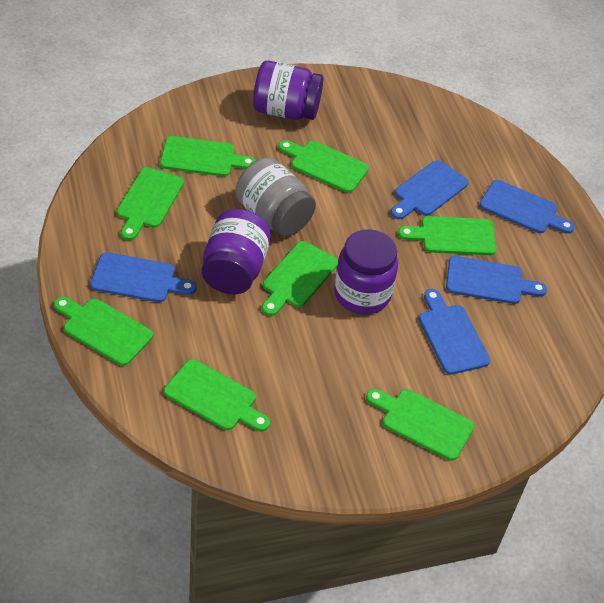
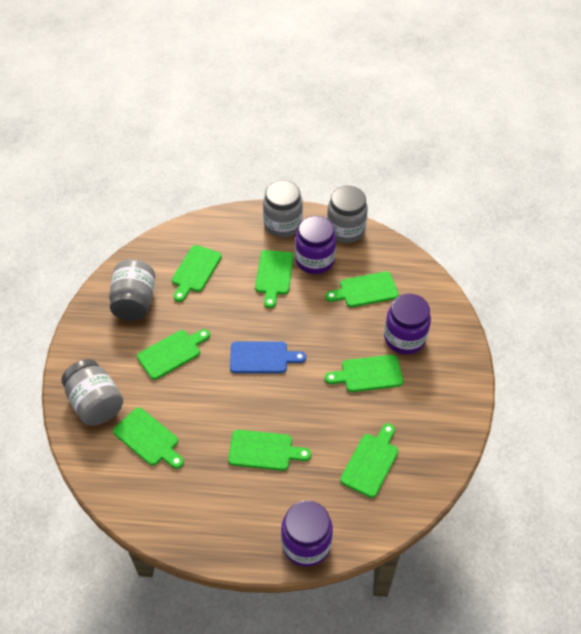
blue cutting board: 5 -> 1
grey jar: 1 -> 4

